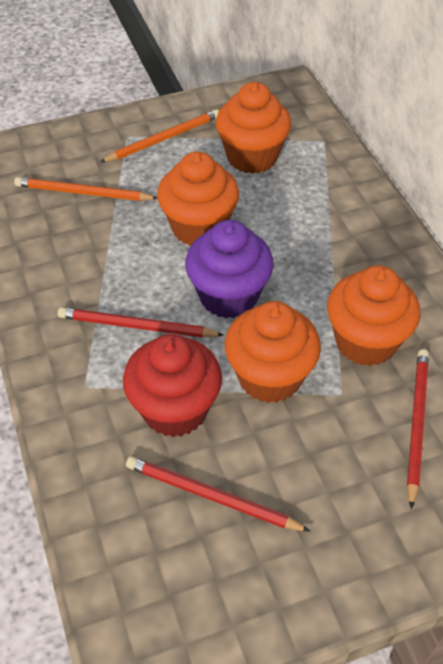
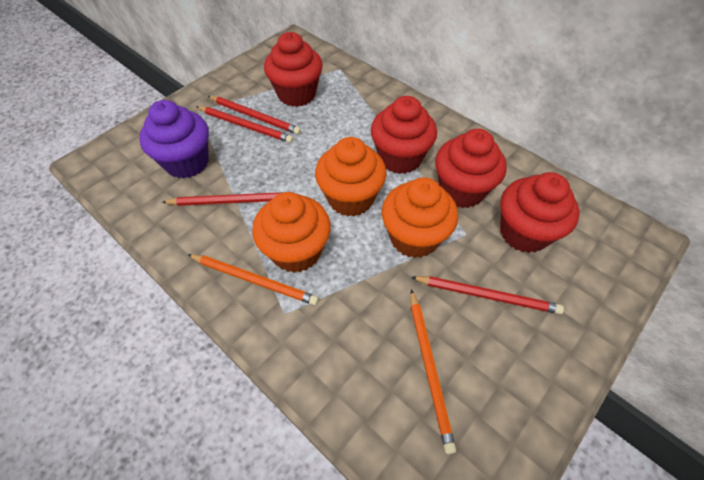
orange cupcake: 4 -> 3
red cupcake: 1 -> 4
red pencil: 3 -> 4

